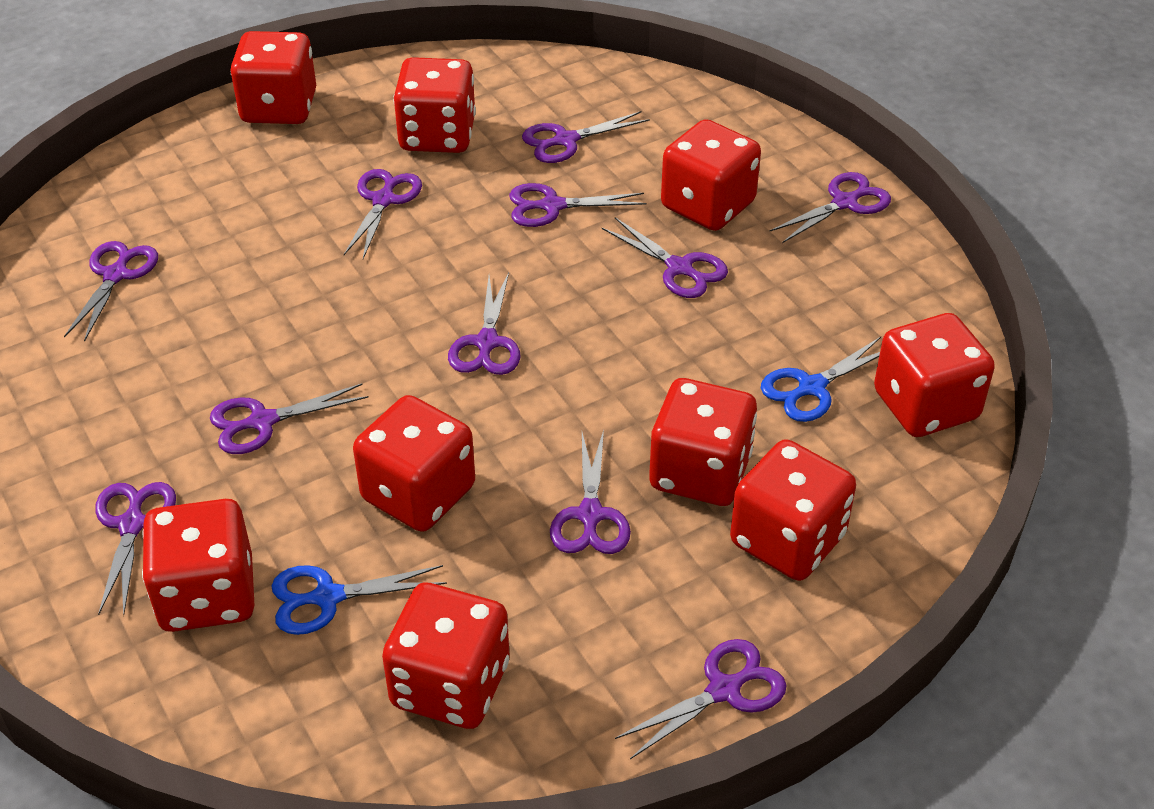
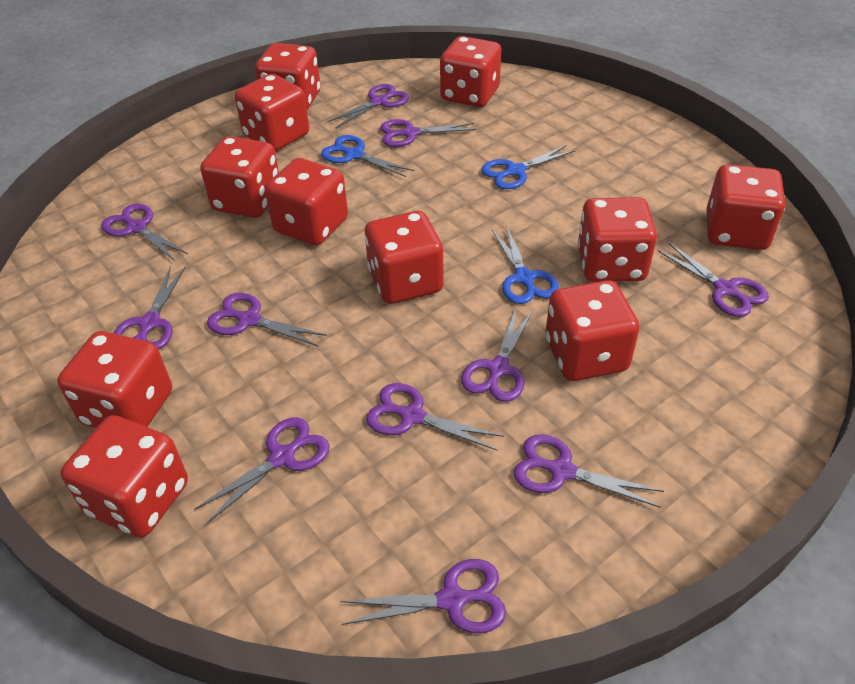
blue scissors: 2 -> 3
red dice: 9 -> 11

